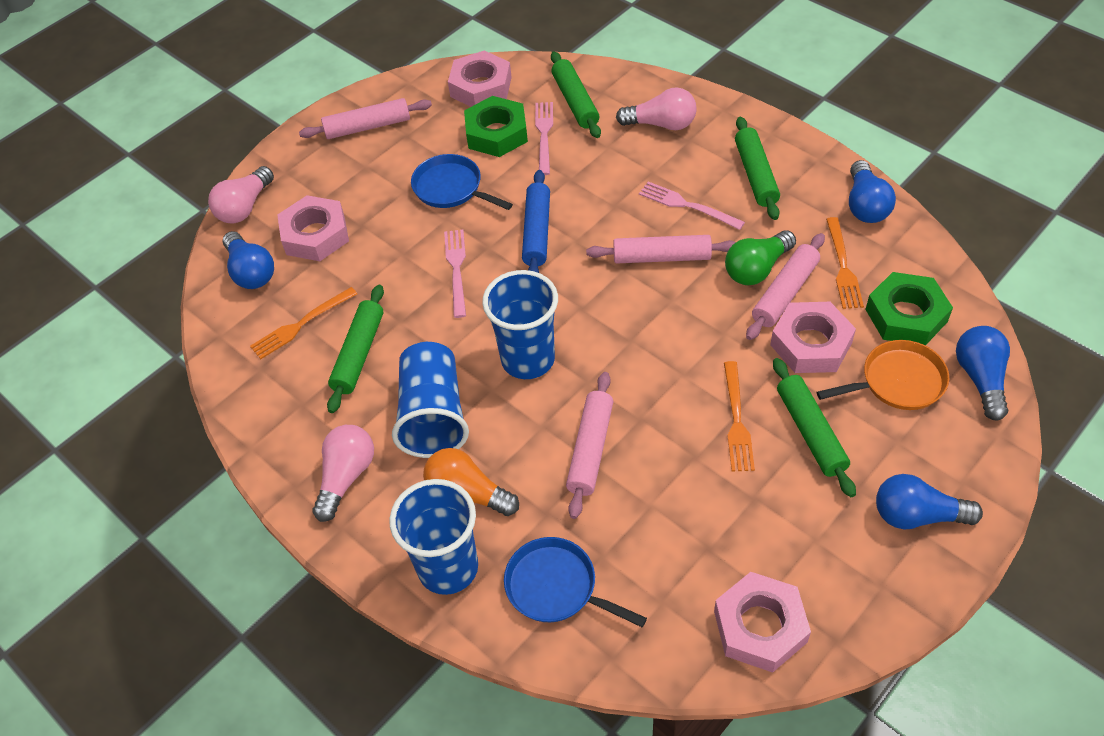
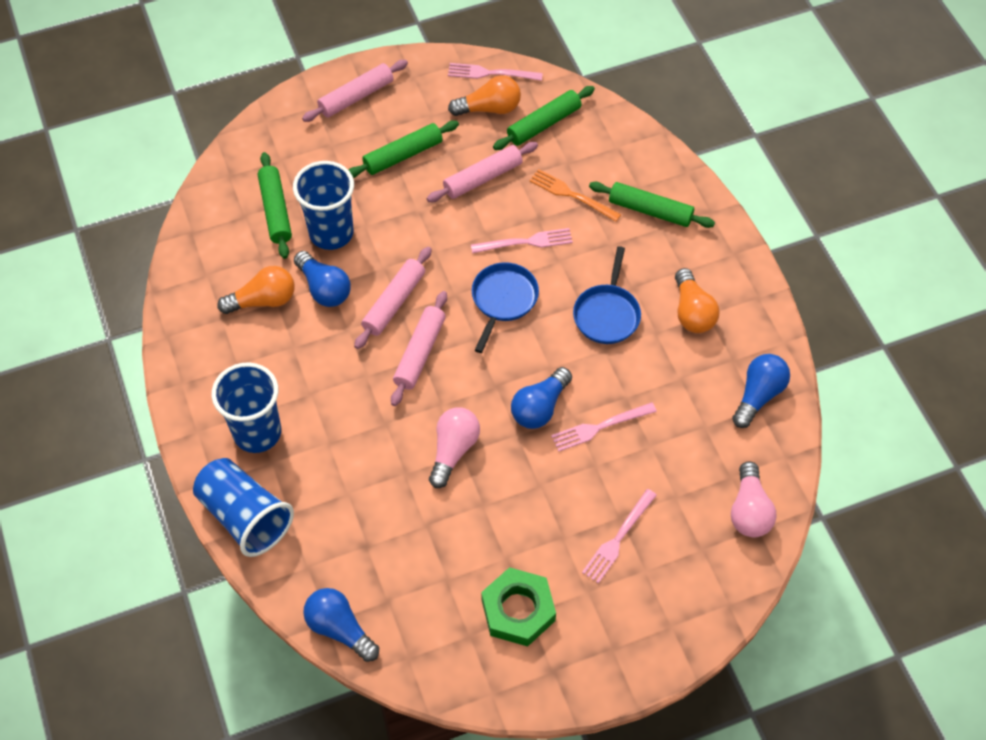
blue rolling pin: 1 -> 0
green light bulb: 1 -> 0
green nut: 2 -> 1
orange fork: 3 -> 1
orange light bulb: 1 -> 3
orange pan: 1 -> 0
pink fork: 3 -> 4
pink light bulb: 3 -> 2
pink nut: 4 -> 0

